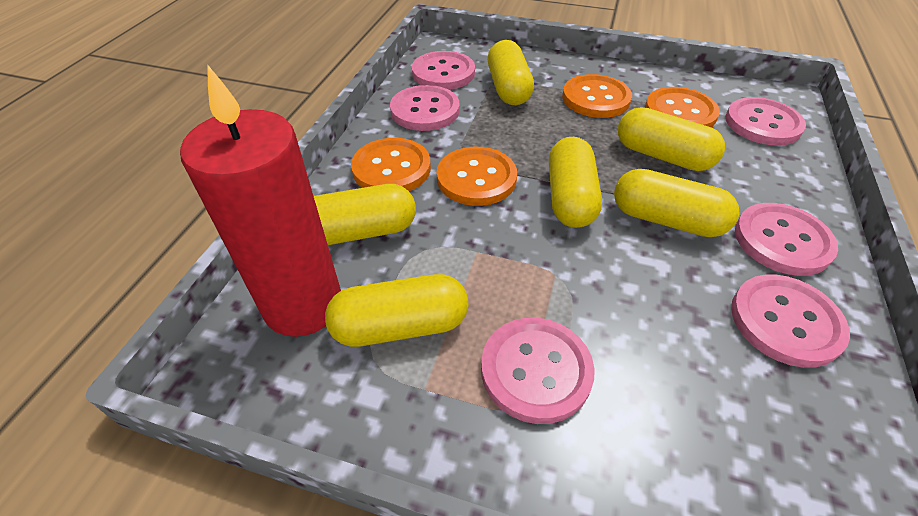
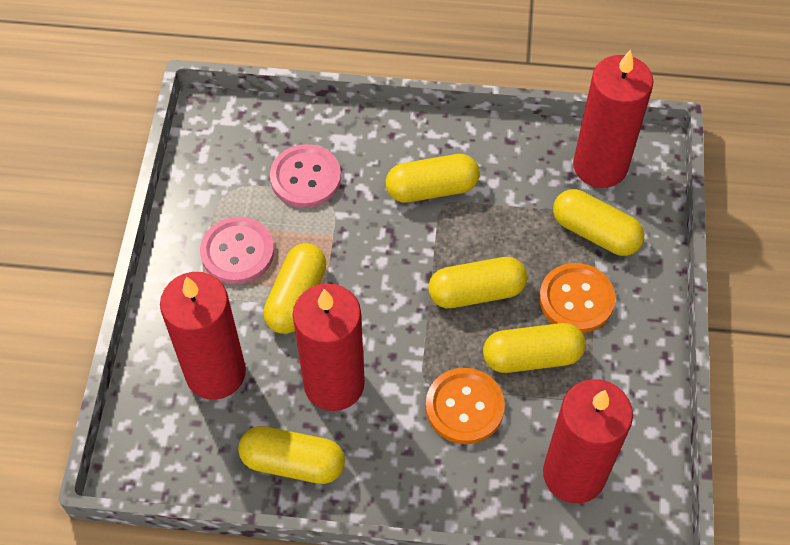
orange button: 4 -> 2
pink button: 6 -> 2
red candle: 1 -> 4

